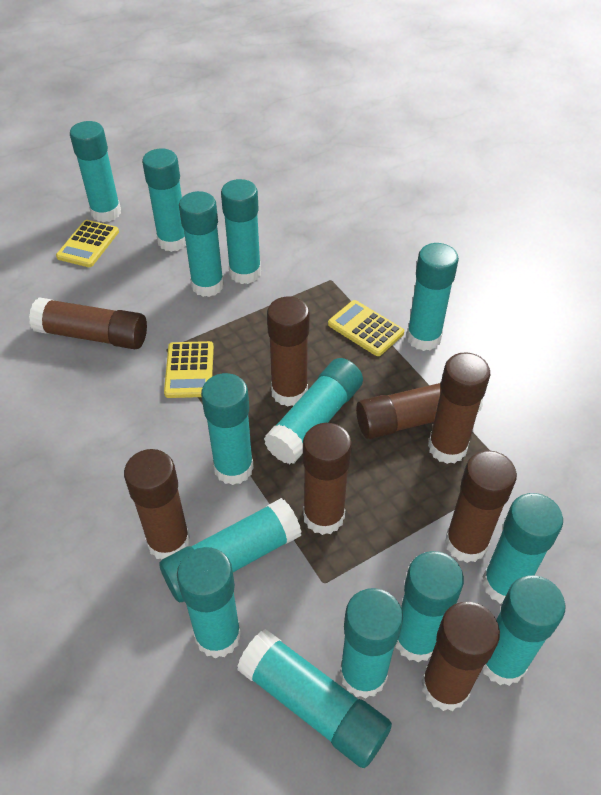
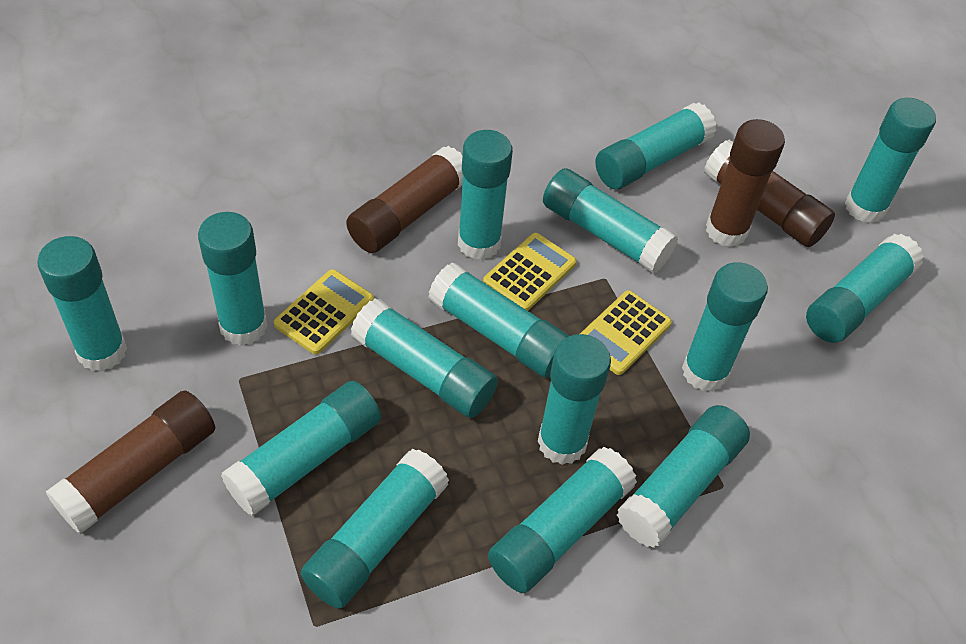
brown glue stick: 8 -> 4
turquoise glue stick: 14 -> 15

